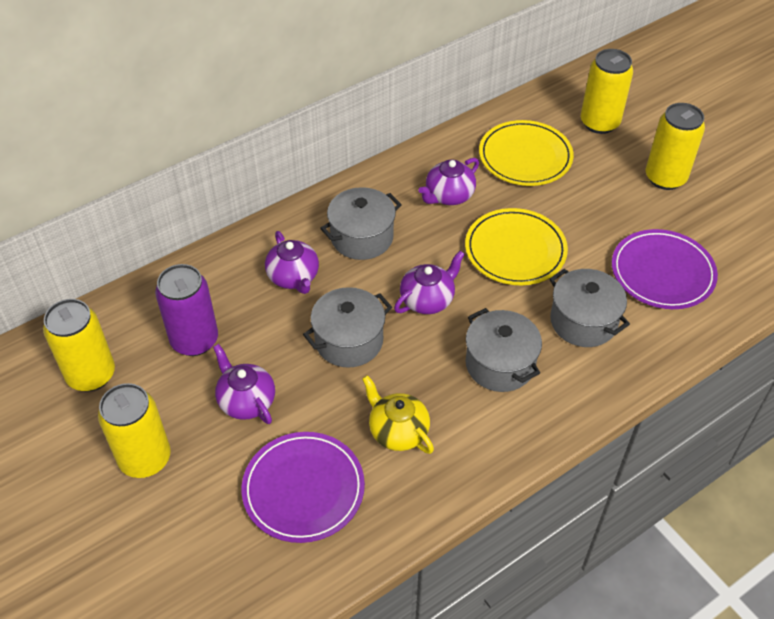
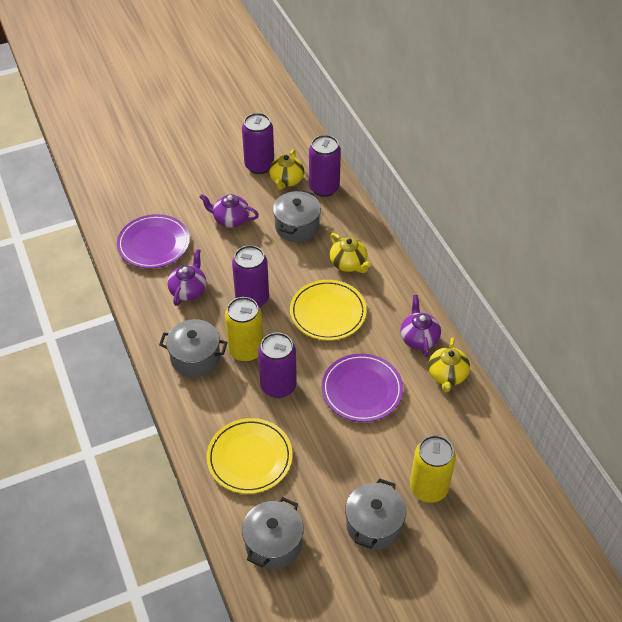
purple can: 1 -> 4
purple teapot: 4 -> 3
yellow can: 4 -> 2
yellow teapot: 1 -> 3

